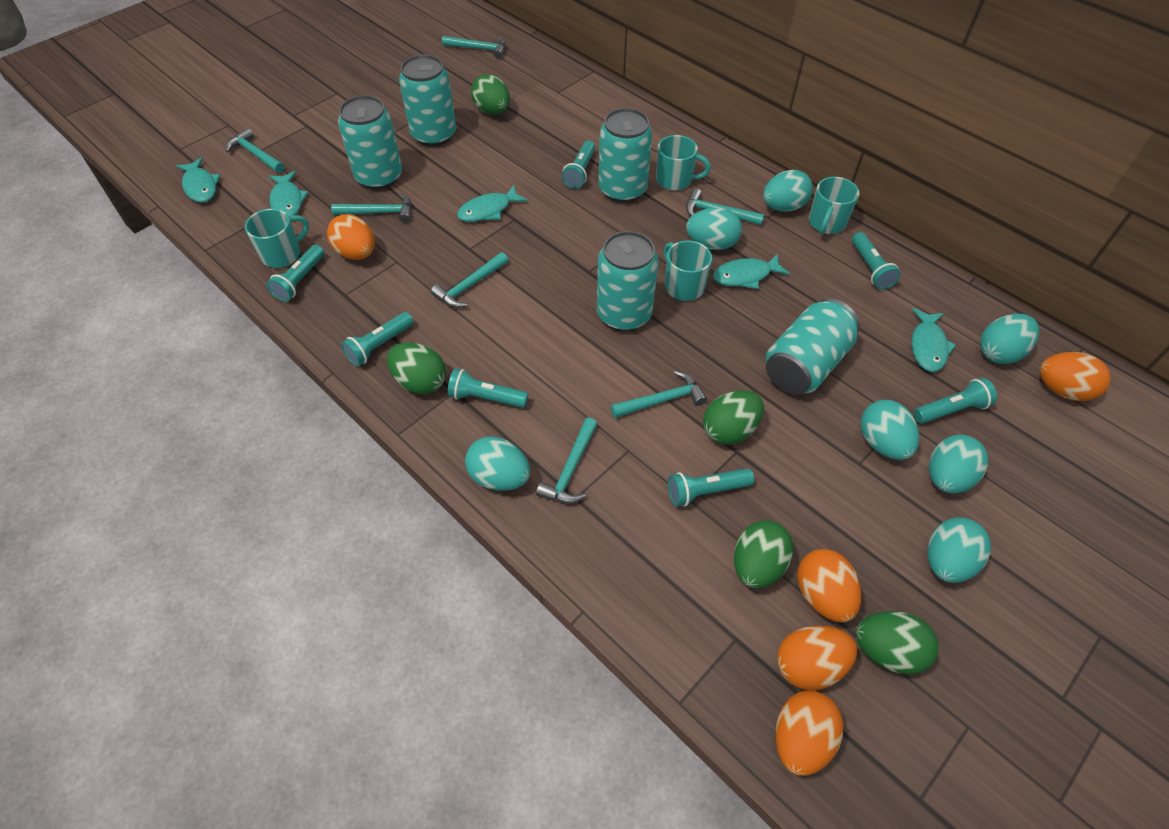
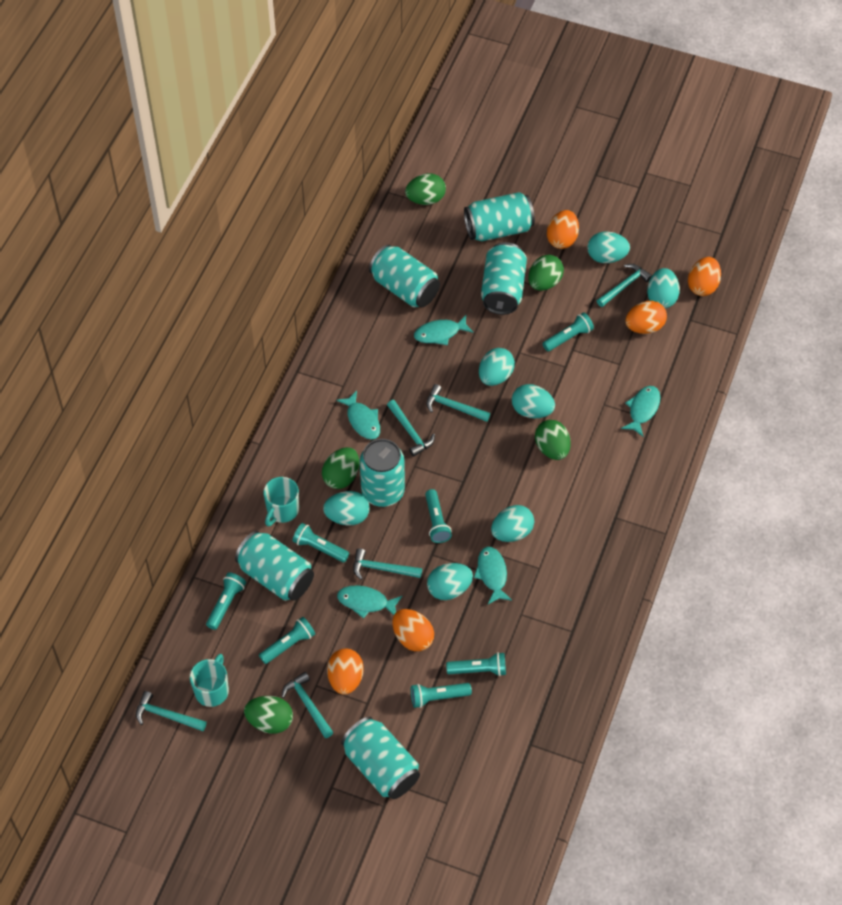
turquoise can: 5 -> 6
turquoise hammer: 7 -> 6
turquoise mug: 4 -> 2

